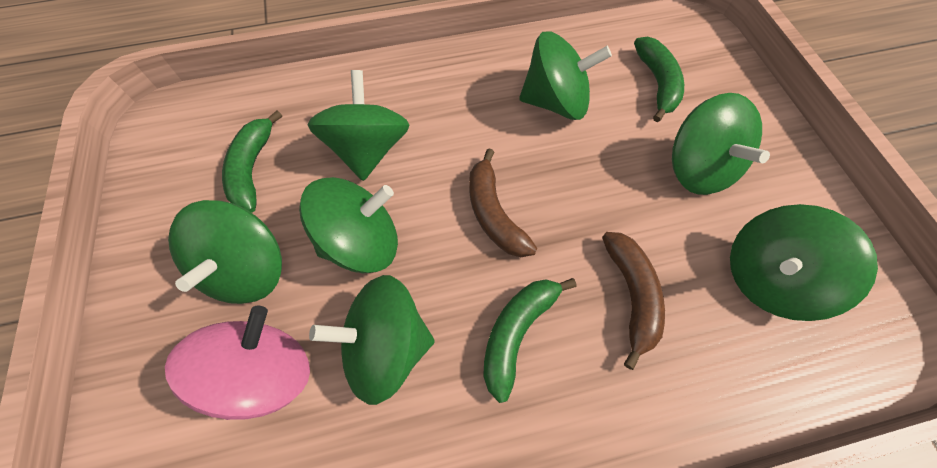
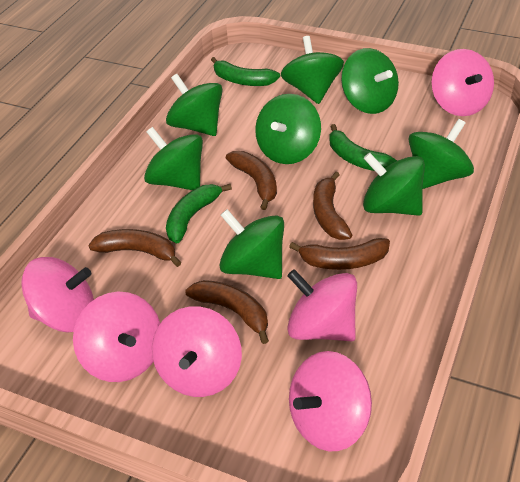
brown banana: 2 -> 5
green spinning top: 7 -> 8
pink spinning top: 1 -> 6

